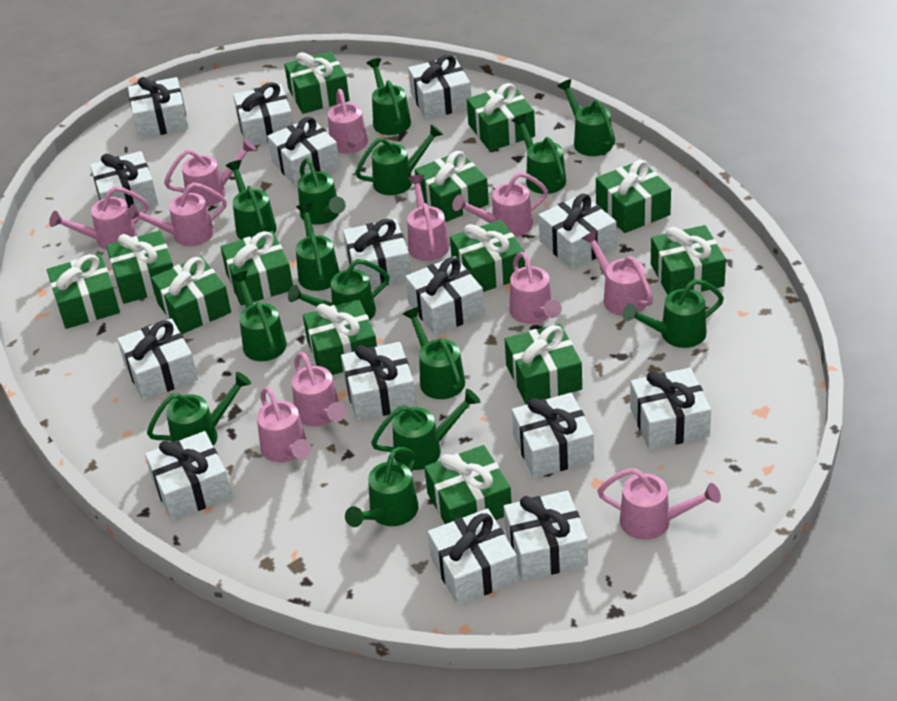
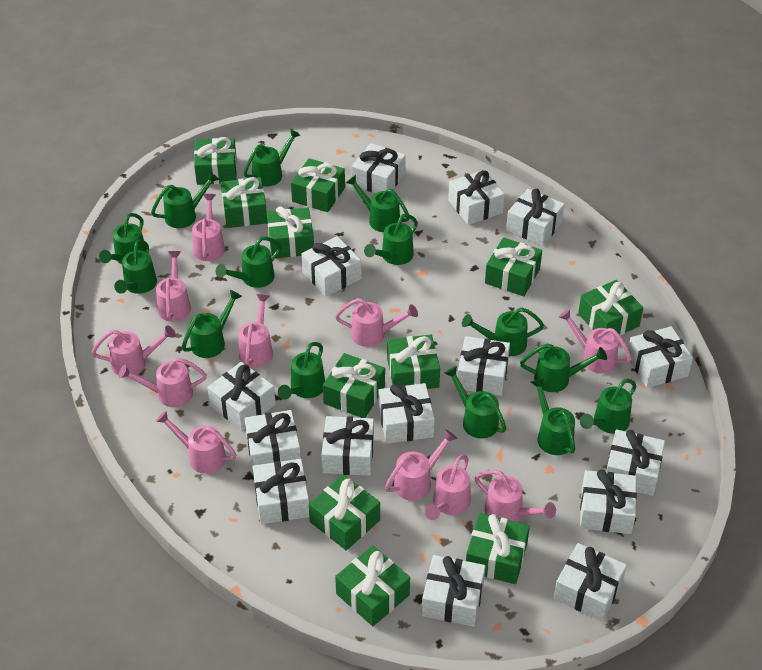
green gift: 13 -> 11

